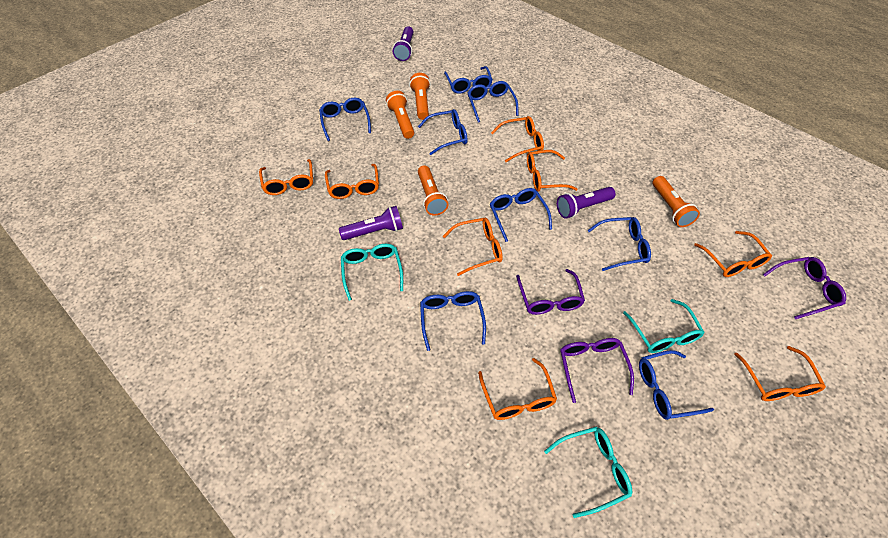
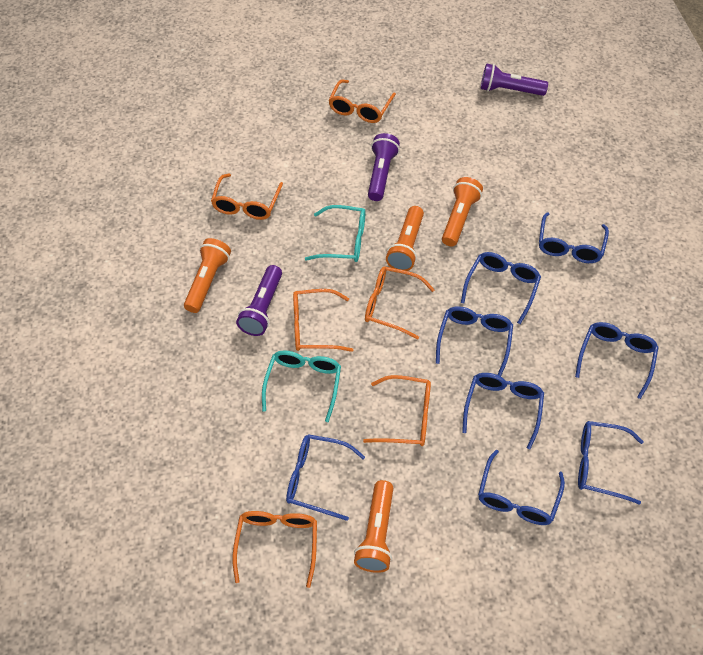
orange glasses: 8 -> 6
purple glasses: 3 -> 0
turquoise glasses: 3 -> 2

